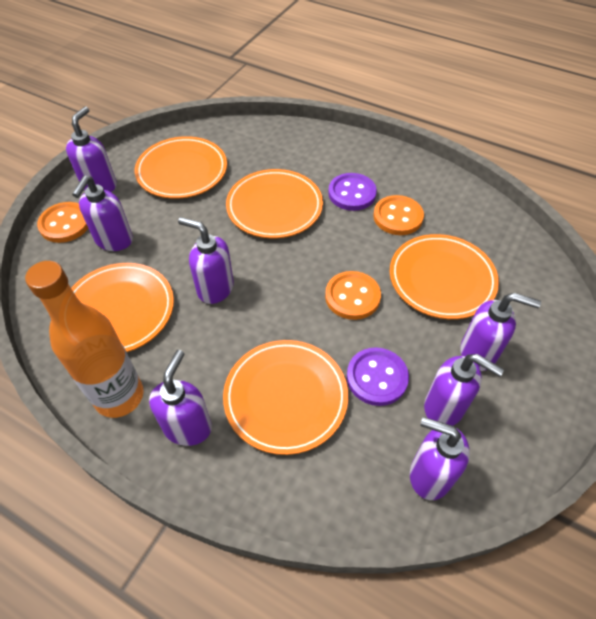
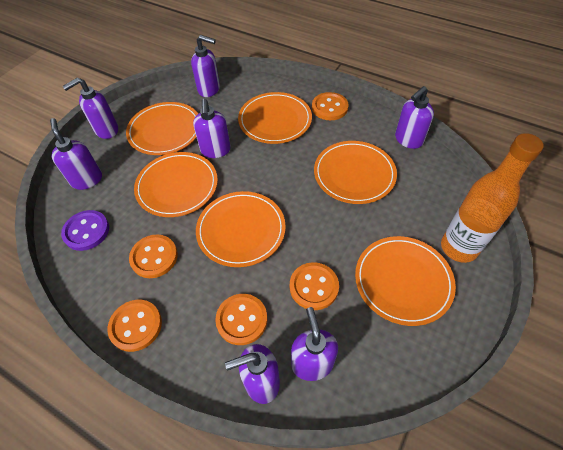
orange button: 3 -> 5
orange plate: 5 -> 6
purple button: 2 -> 1

